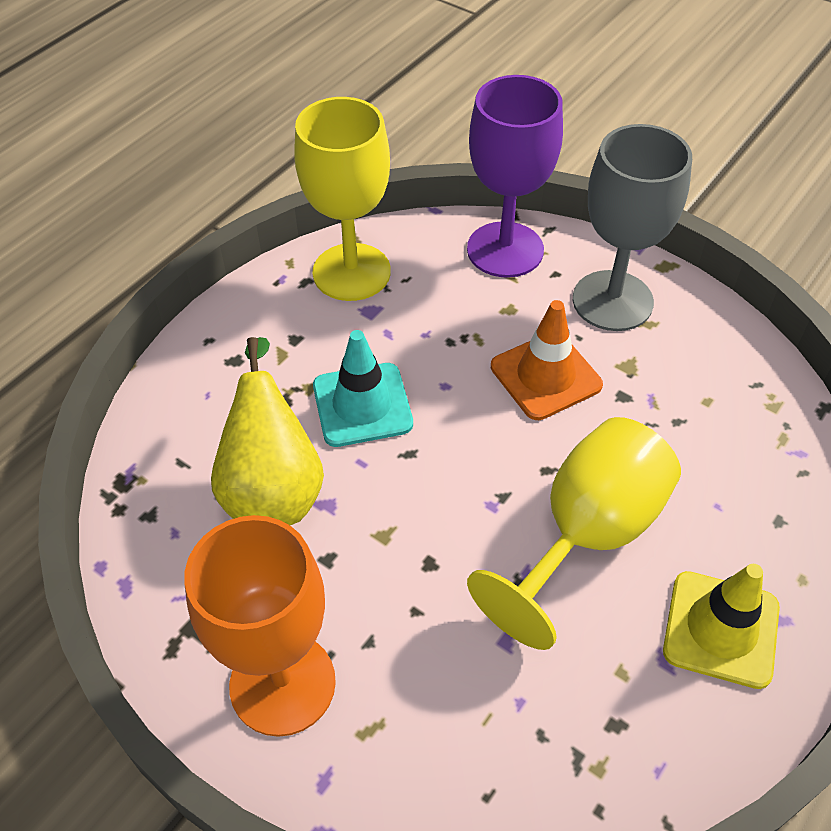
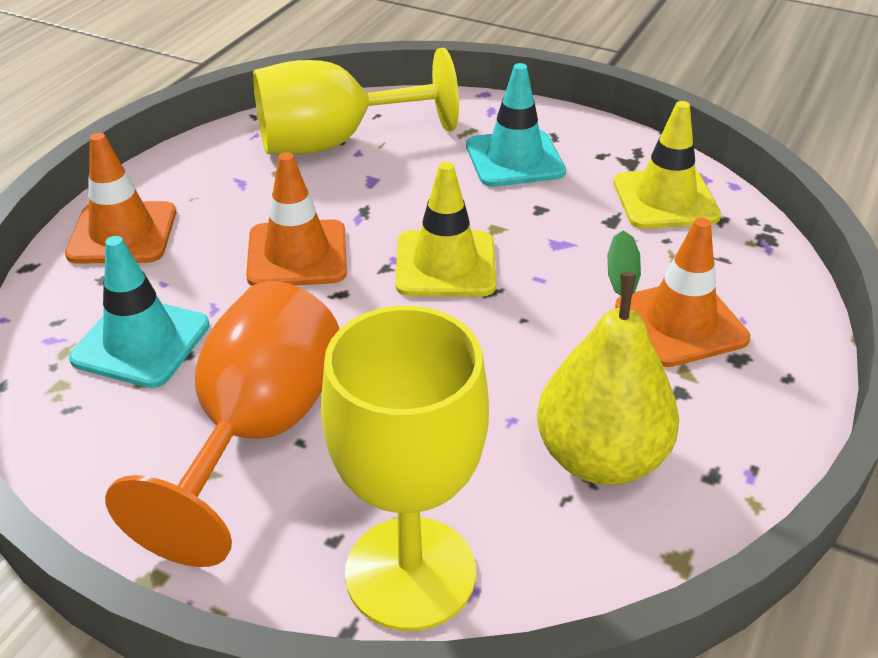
grey goblet: 1 -> 0
orange traffic cone: 1 -> 3
purple goblet: 1 -> 0
turquoise traffic cone: 1 -> 2
yellow traffic cone: 1 -> 2

